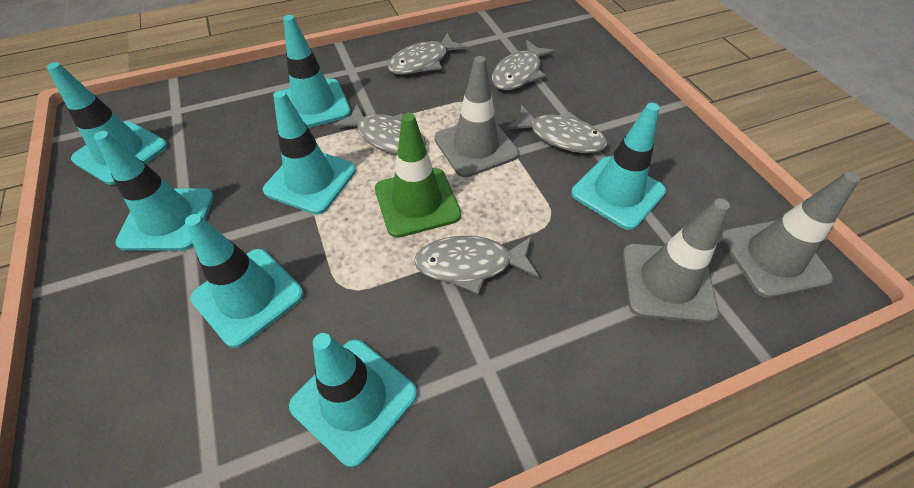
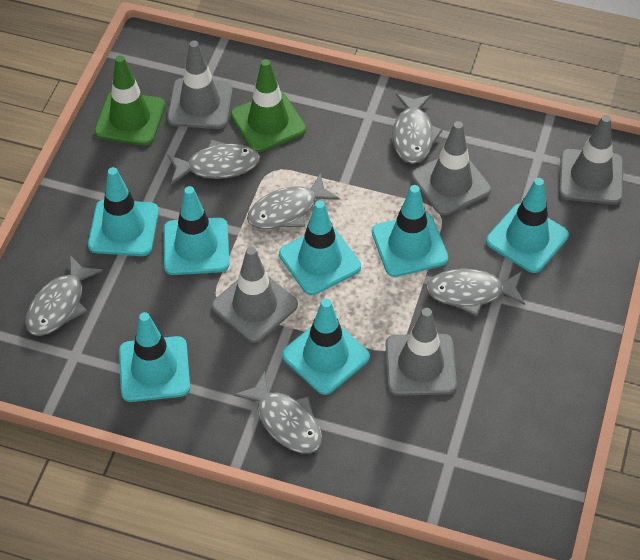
green traffic cone: 1 -> 2
grey fish: 5 -> 6
grey traffic cone: 3 -> 5

